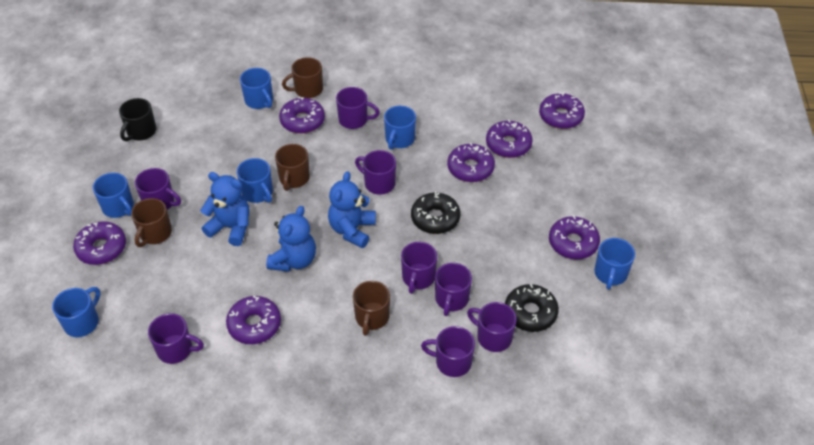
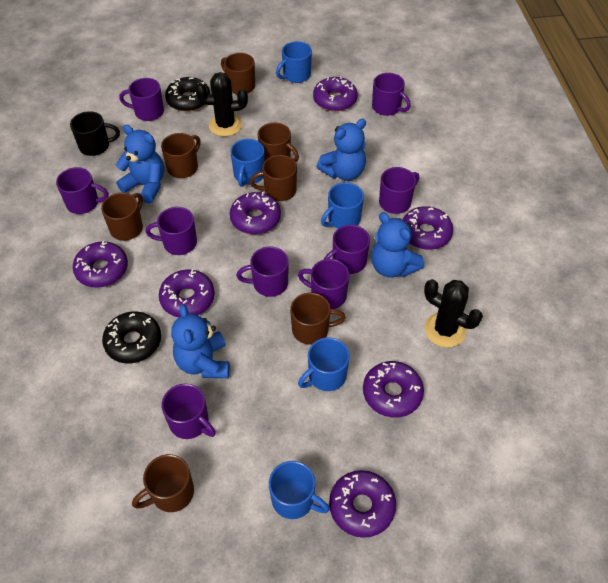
black cactus: 0 -> 2
blue mug: 6 -> 5
blue teddy bear: 3 -> 4
brown mug: 4 -> 7
purple mug: 8 -> 9

